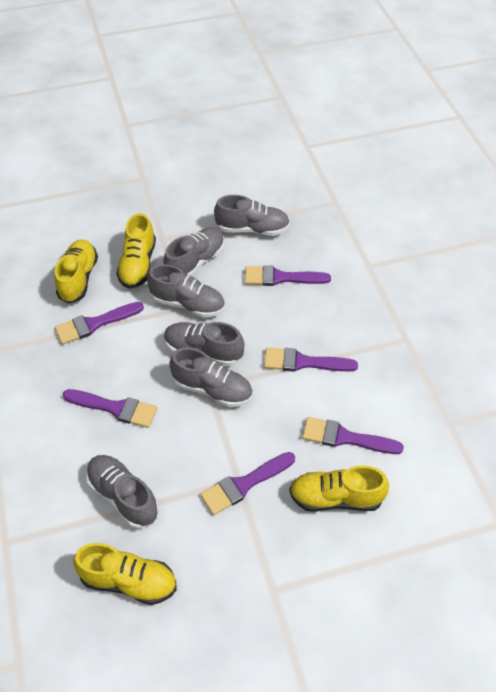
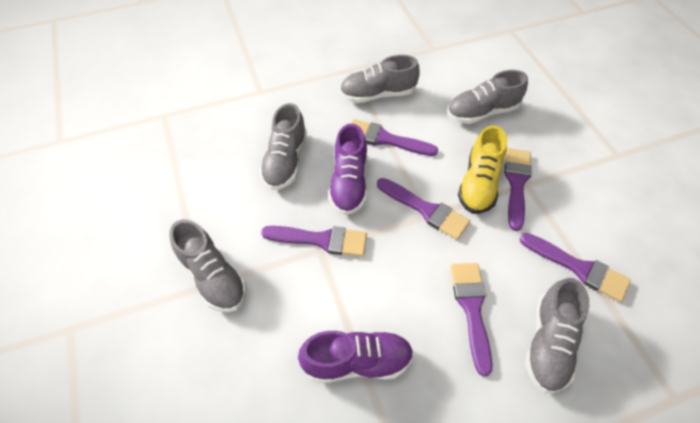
grey shoe: 6 -> 5
purple shoe: 0 -> 2
yellow shoe: 4 -> 1

